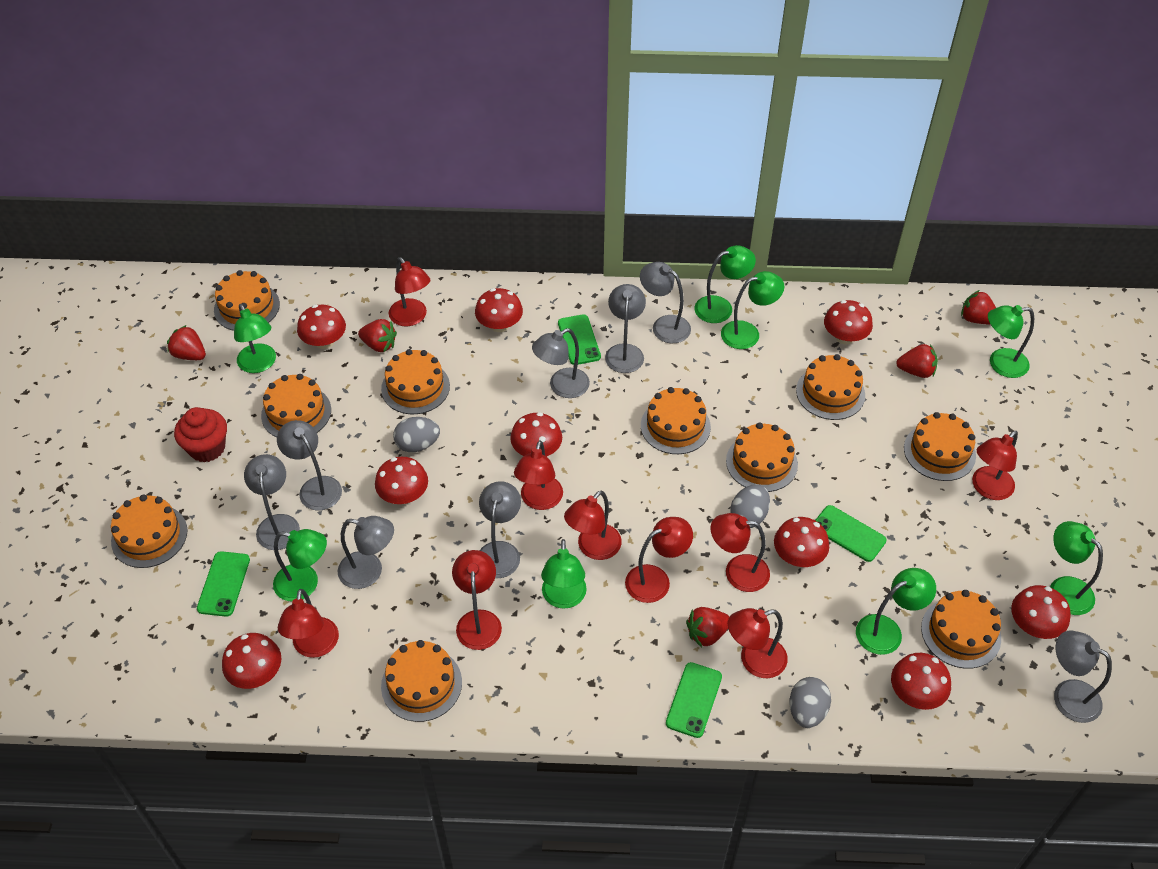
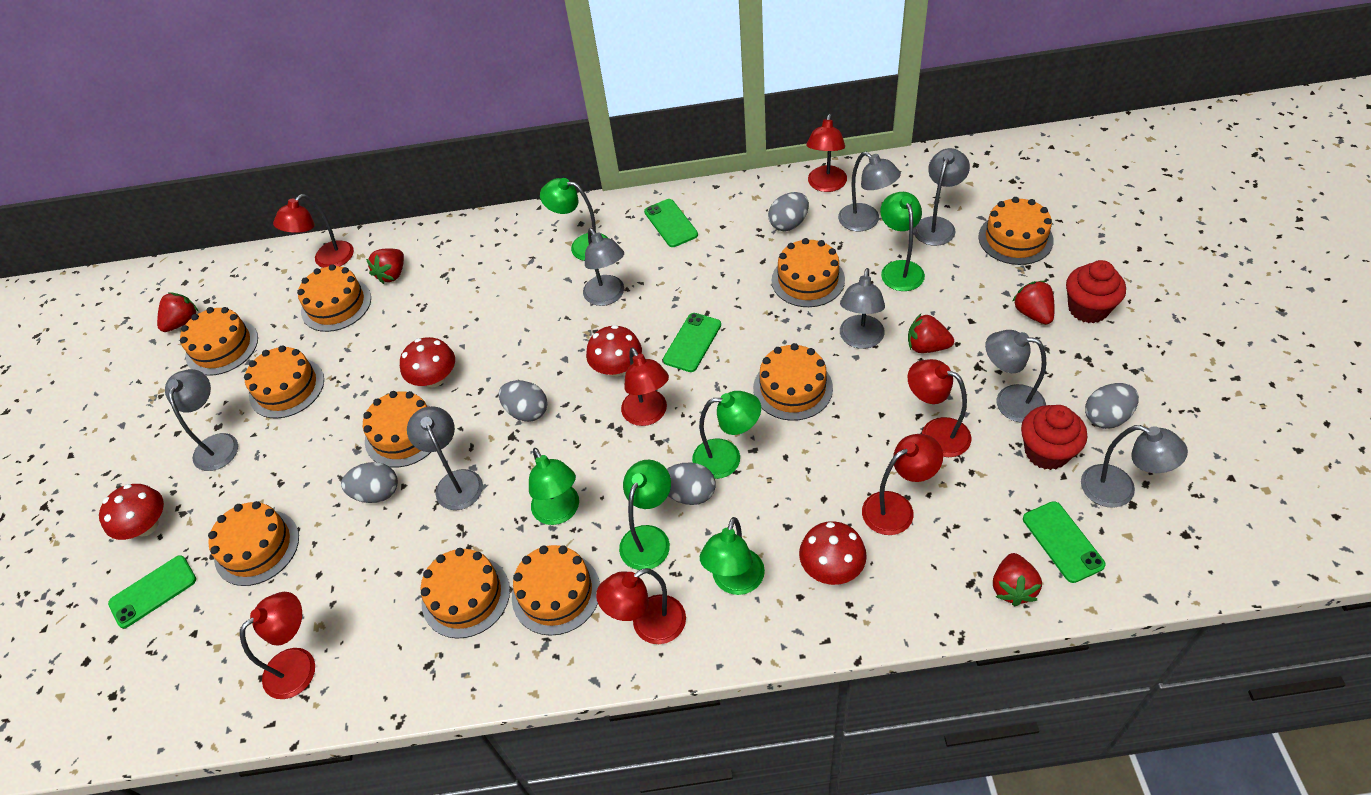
green lamp: 8 -> 6
grey egg: 3 -> 5
red cupcake: 1 -> 2
red lamp: 9 -> 7
red mushroom: 9 -> 4

